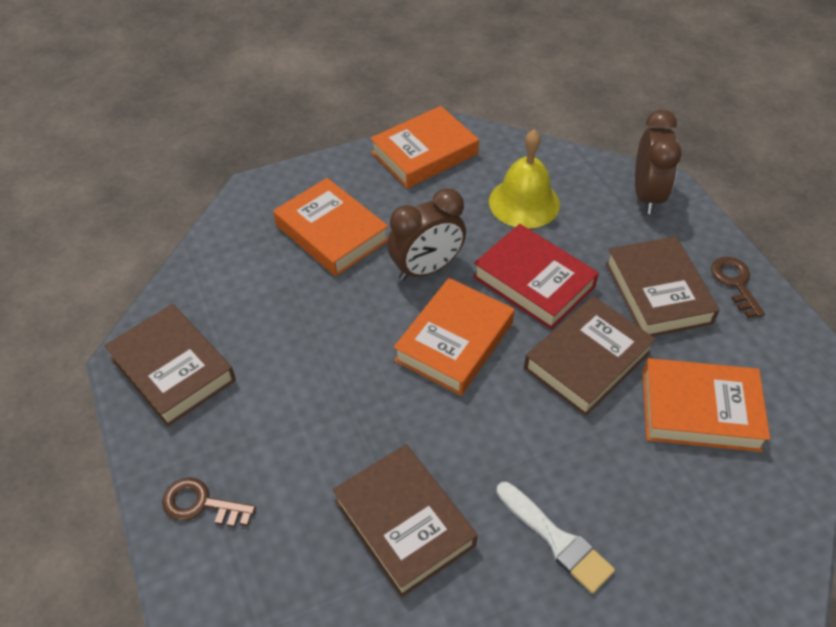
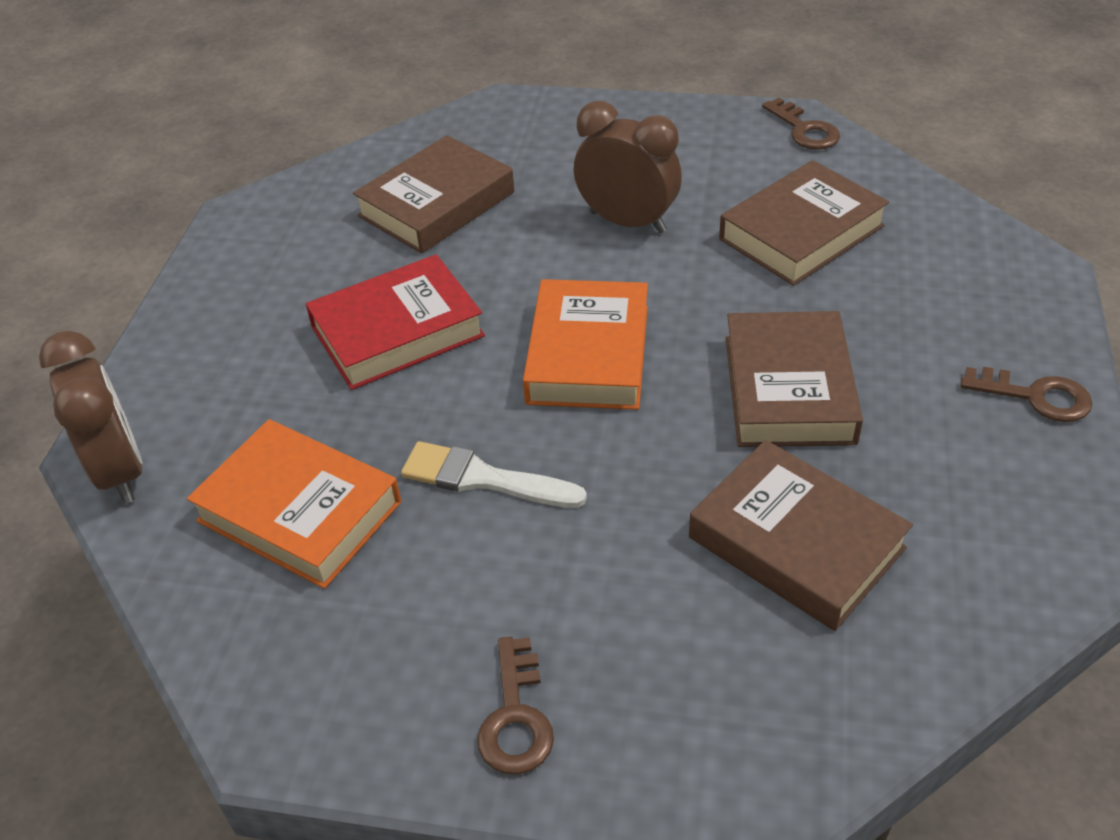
brown key: 2 -> 3
orange book: 4 -> 2
yellow bell: 1 -> 0

